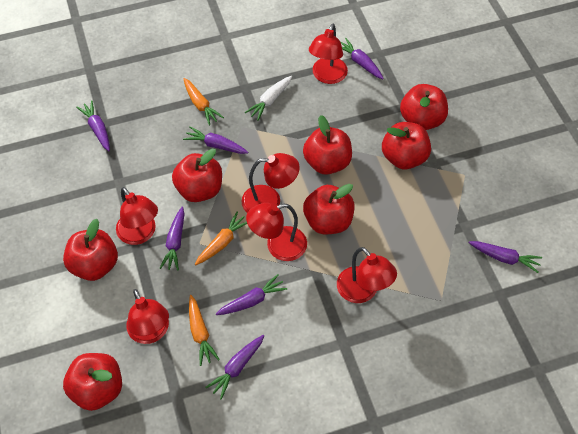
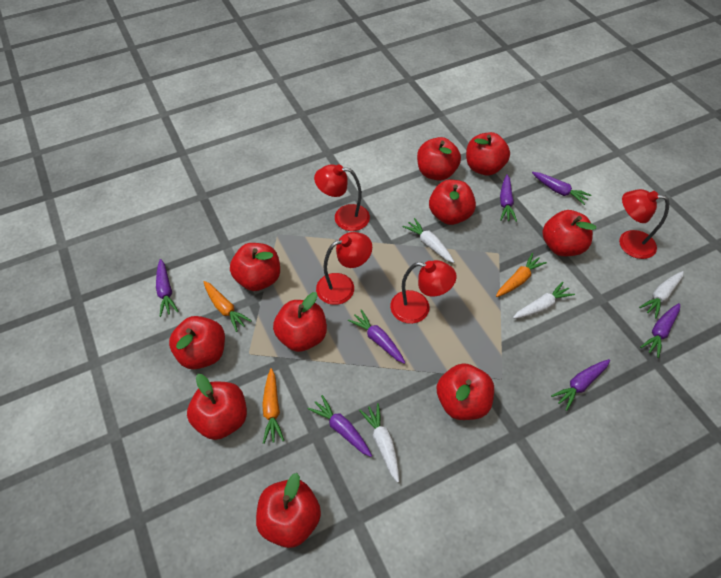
red apple: 7 -> 10
red lamp: 6 -> 4
white carrot: 1 -> 4

